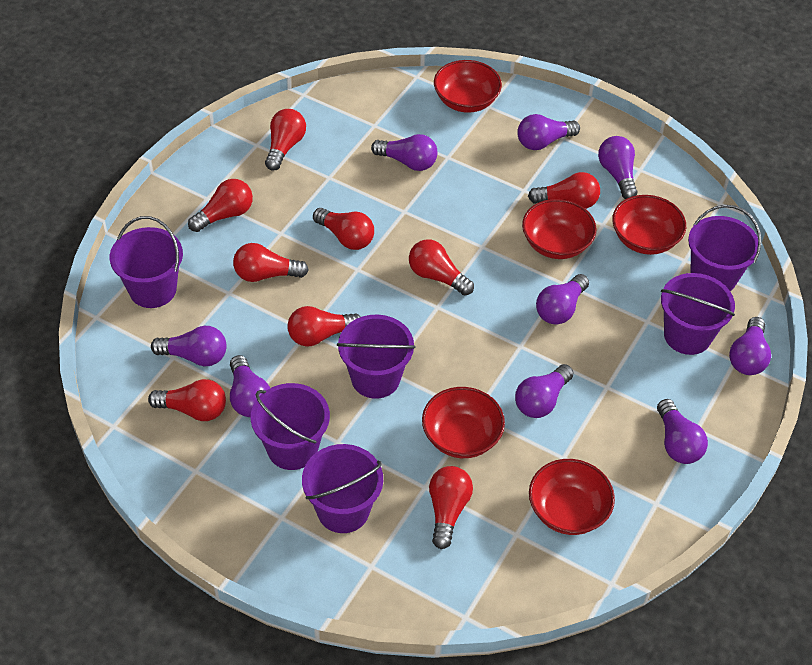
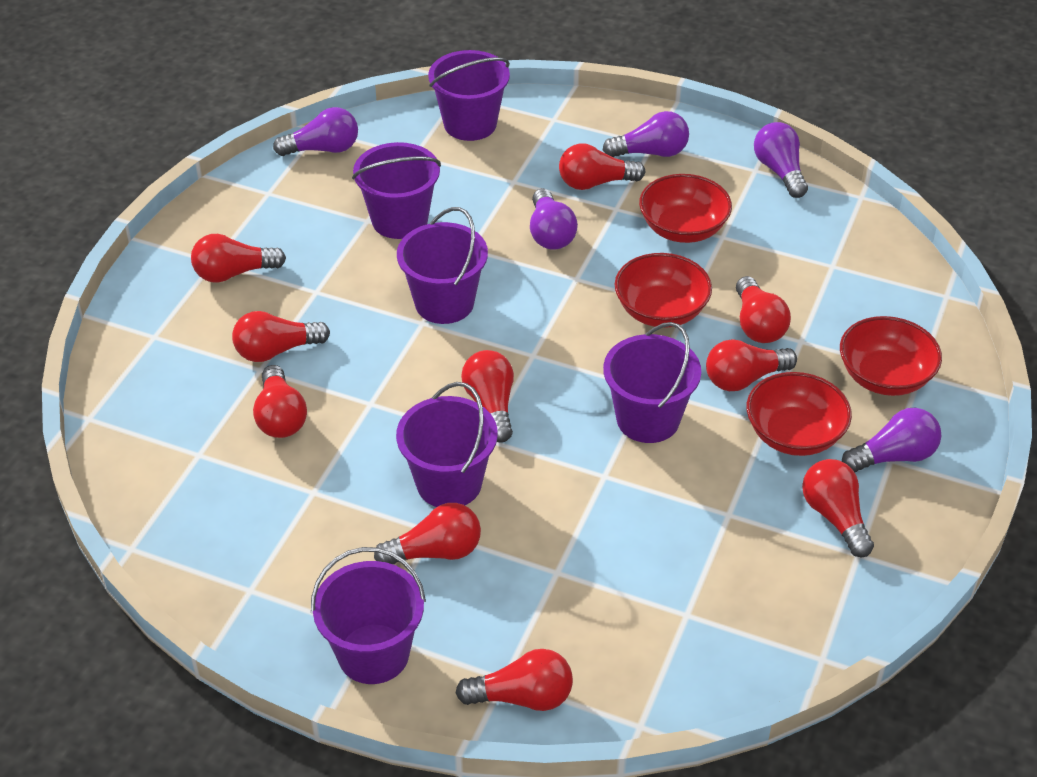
purple light bulb: 9 -> 5
red bowl: 5 -> 4
red light bulb: 9 -> 10

